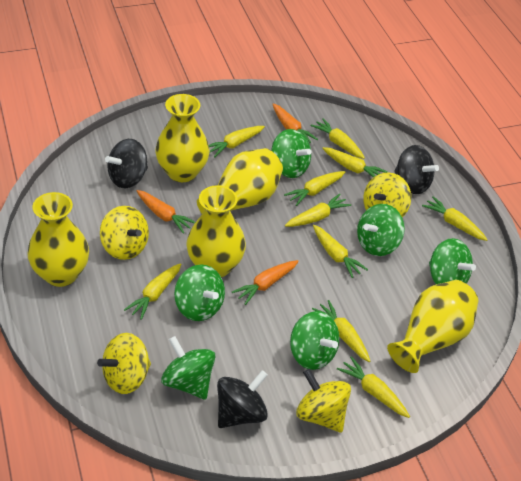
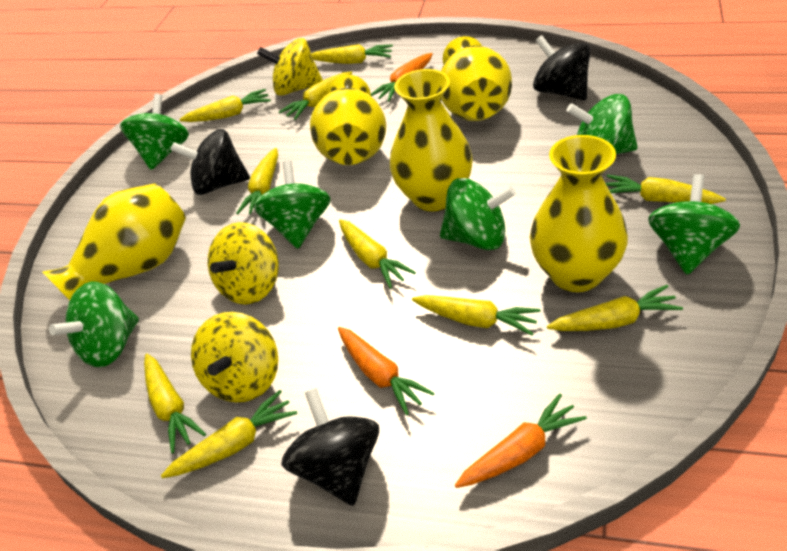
yellow spinning top: 4 -> 3

